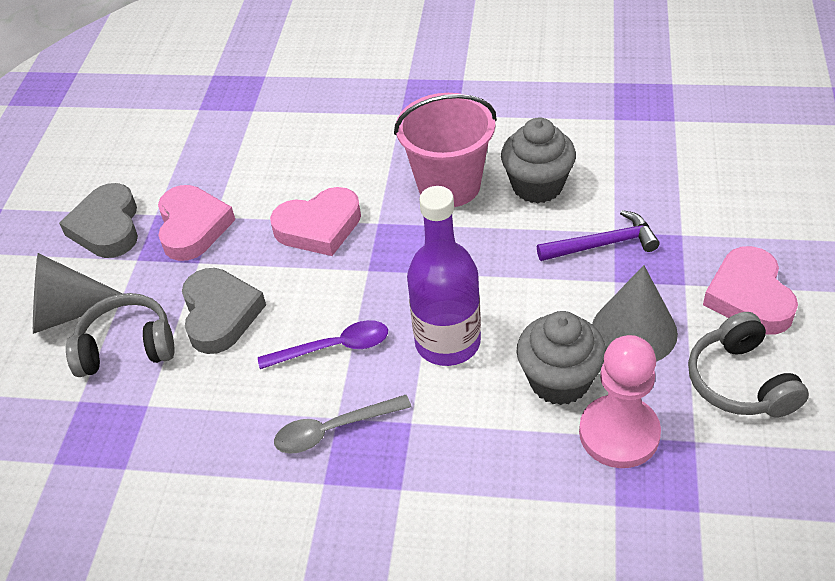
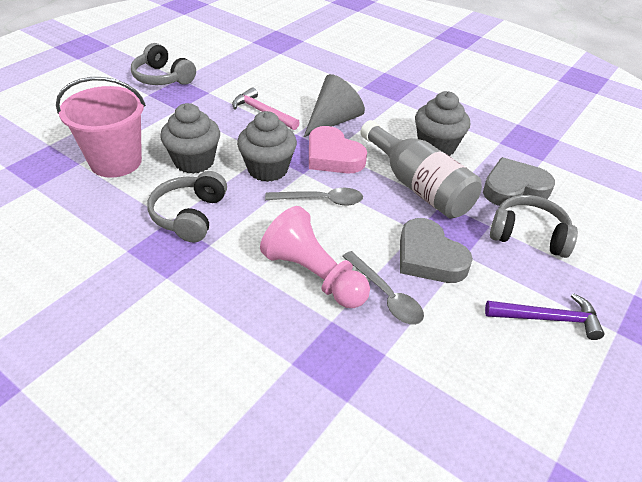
grey bottle: 0 -> 1
grey cone: 2 -> 1
grey cupcake: 2 -> 3
grey headphones: 2 -> 3
grey spoon: 1 -> 2
pink hammer: 0 -> 1
pink heart: 3 -> 1
purple bottle: 1 -> 0
purple spoon: 1 -> 0

